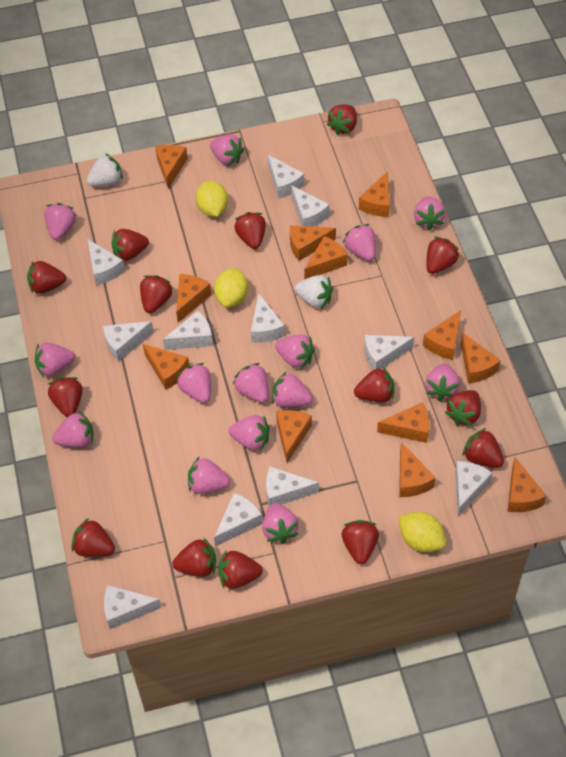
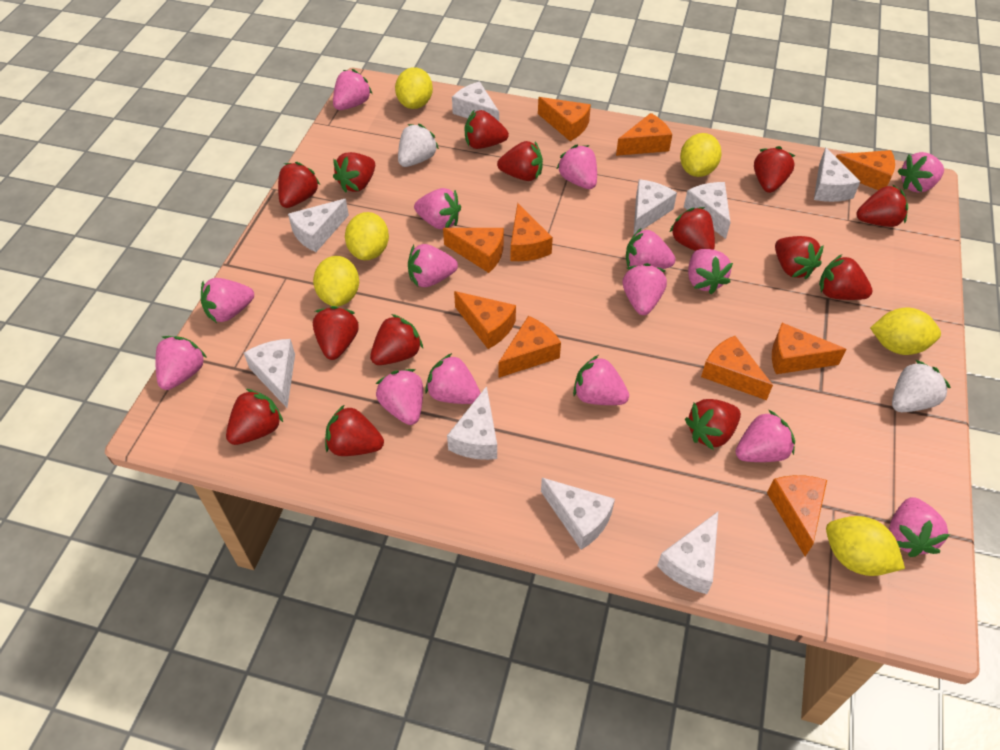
orange cheese: 12 -> 10
pink strawberry: 14 -> 15
white cheese: 11 -> 9
yellow lemon: 3 -> 6

